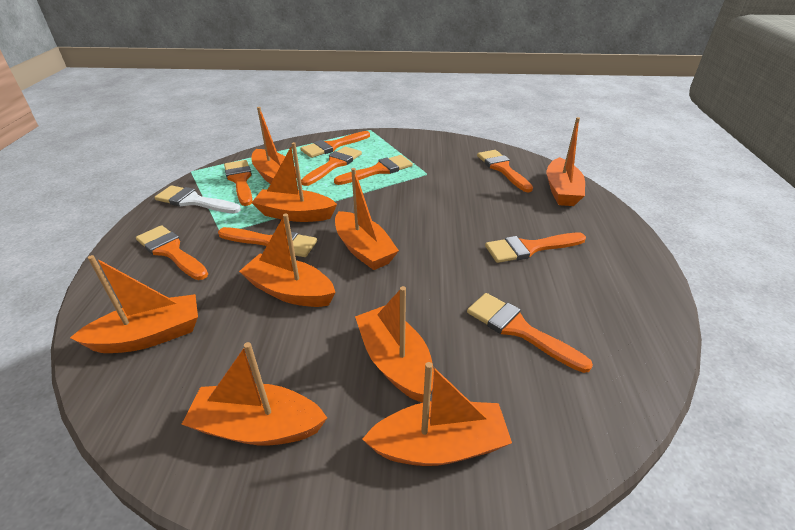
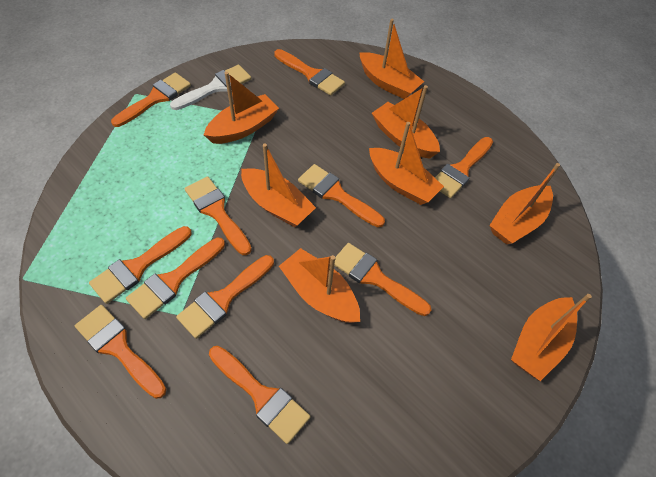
orange boat: 9 -> 8
orange brush: 9 -> 11

